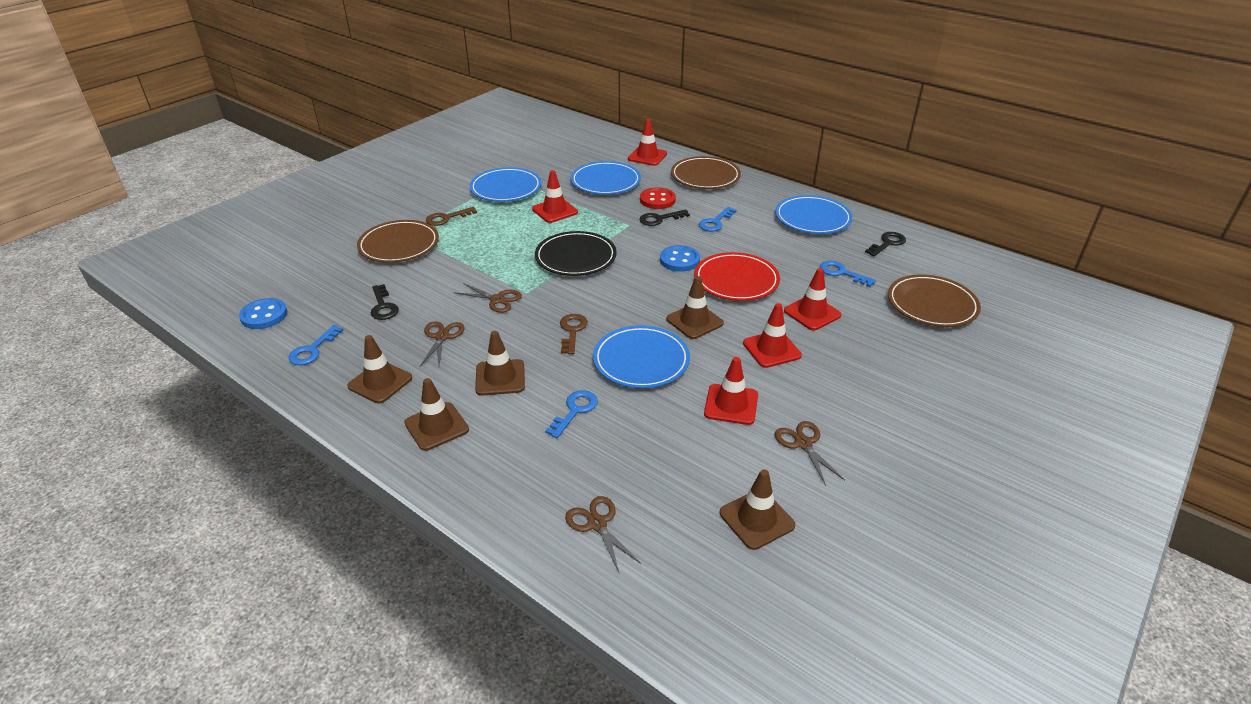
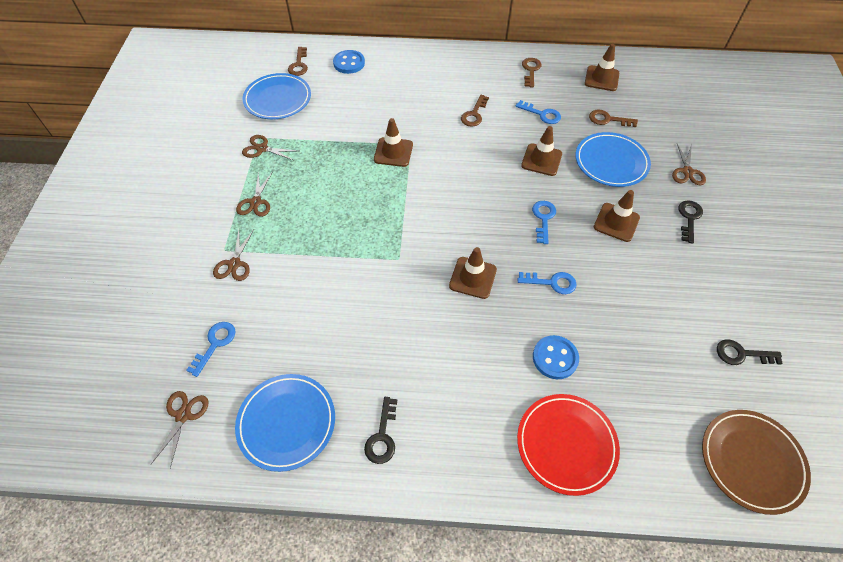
black plate: 1 -> 0
blue plate: 4 -> 3
brown key: 2 -> 4
brown plate: 3 -> 1
brown scissors: 4 -> 5
red button: 1 -> 0
red traffic cone: 5 -> 0

